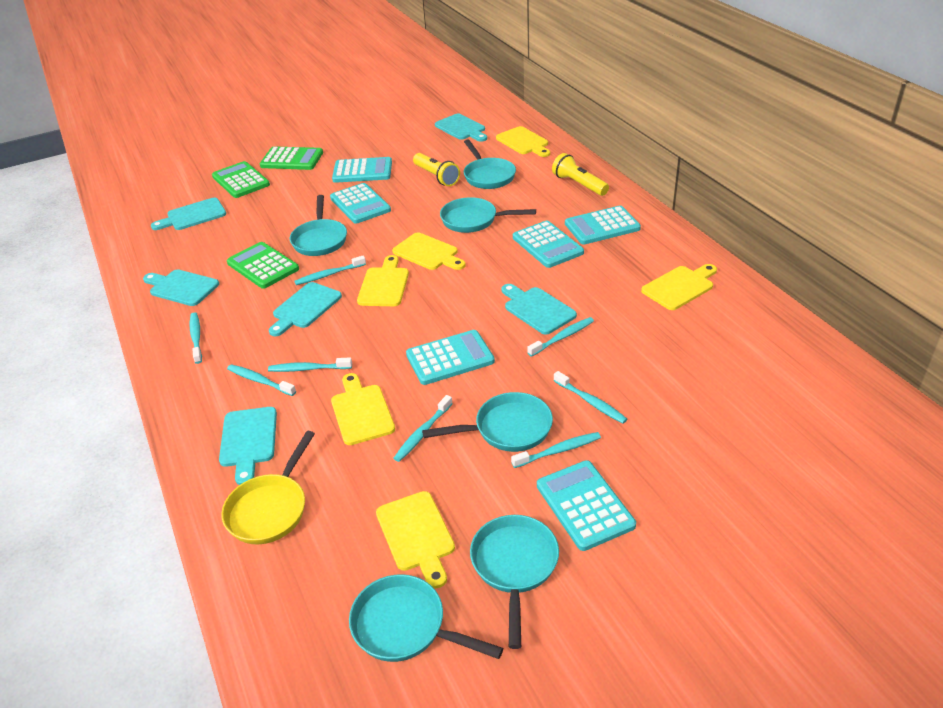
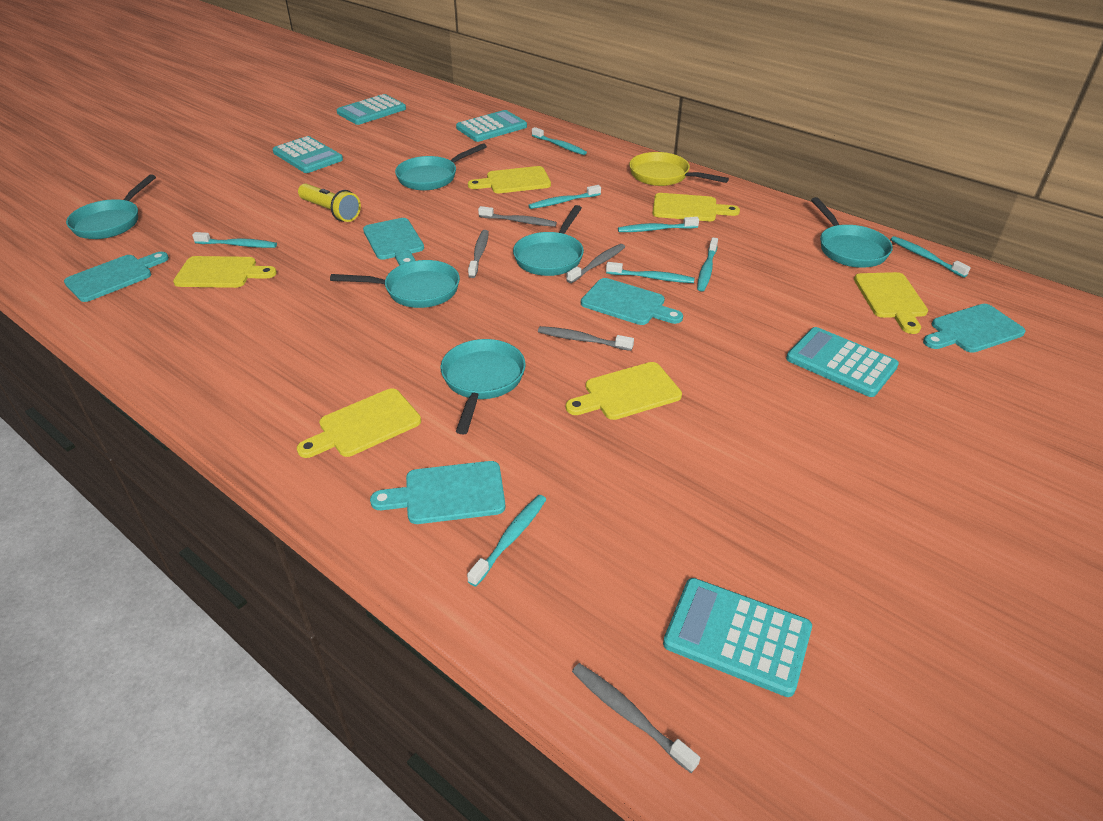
green calculator: 3 -> 0
grey toothbrush: 0 -> 5
turquoise calculator: 6 -> 5
turquoise cutting board: 6 -> 5
yellow flashlight: 2 -> 1

